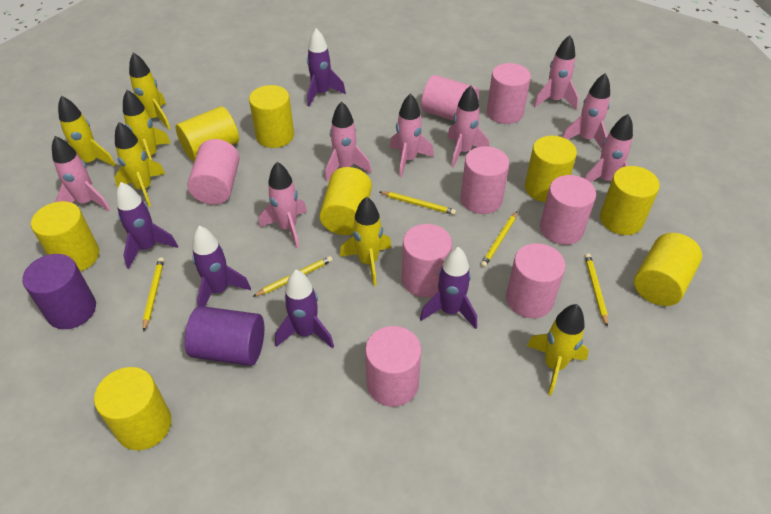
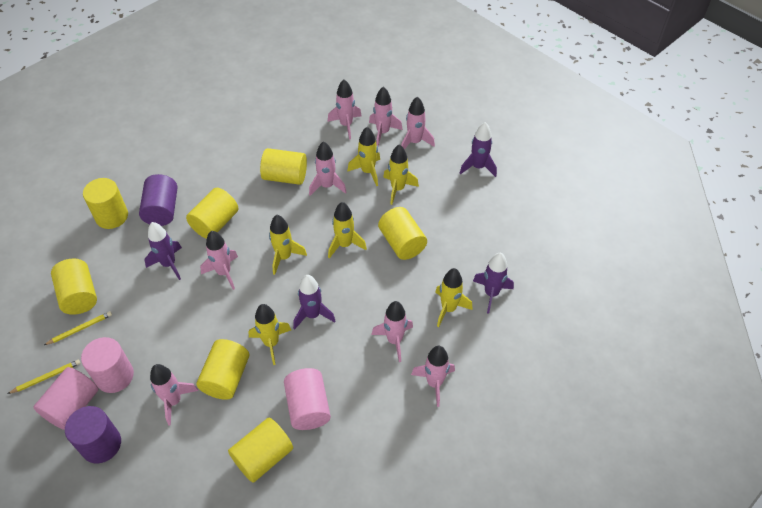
pink cylinder: 8 -> 3
purple rocket: 5 -> 4
yellow cylinder: 8 -> 7
yellow pencil: 5 -> 2

